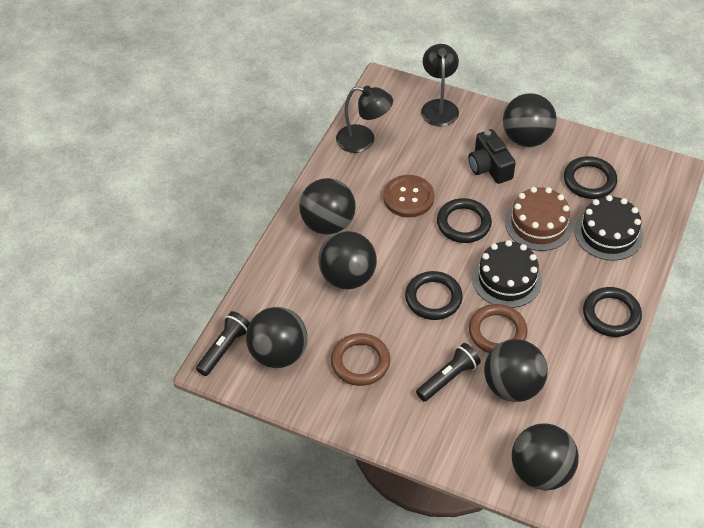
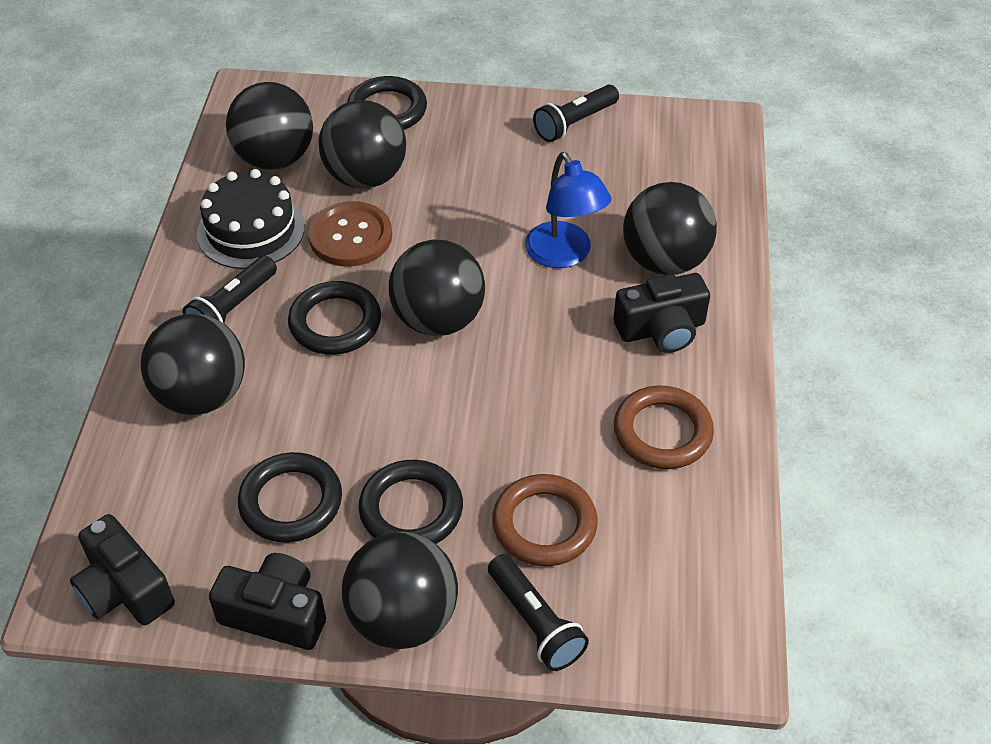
black cake: 2 -> 1
black camera: 1 -> 3
black flashlight: 2 -> 3
black lamp: 2 -> 0
blue lamp: 0 -> 1
brown cake: 1 -> 0

